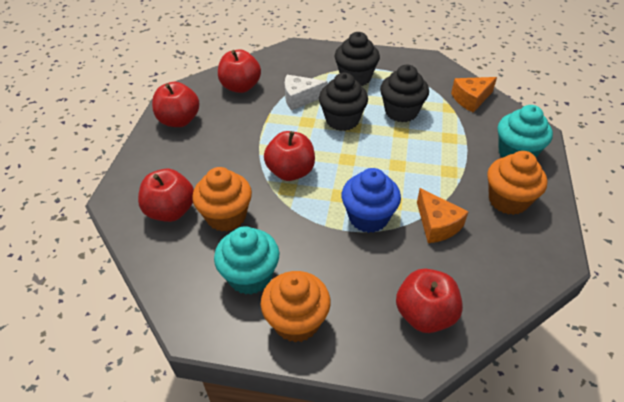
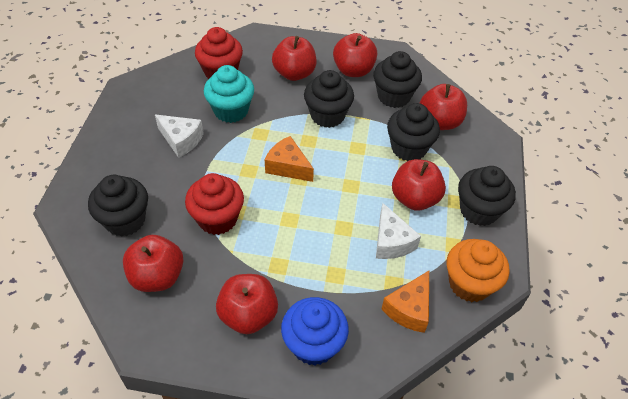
black cupcake: 3 -> 5
orange cupcake: 3 -> 1
red apple: 5 -> 6
red cupcake: 0 -> 2
turquoise cupcake: 2 -> 1
white cheese: 1 -> 2

